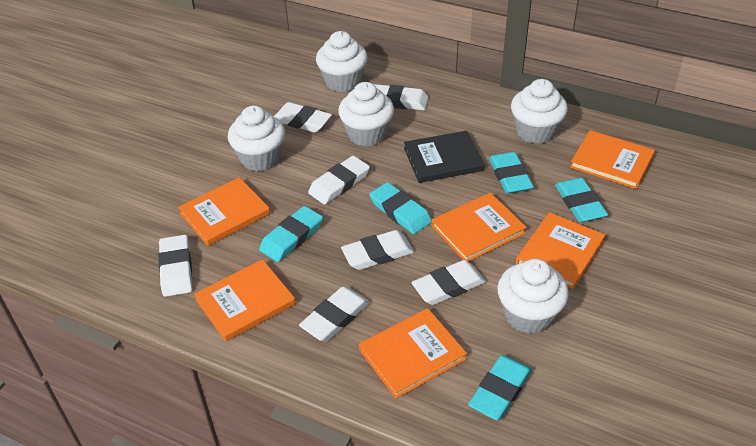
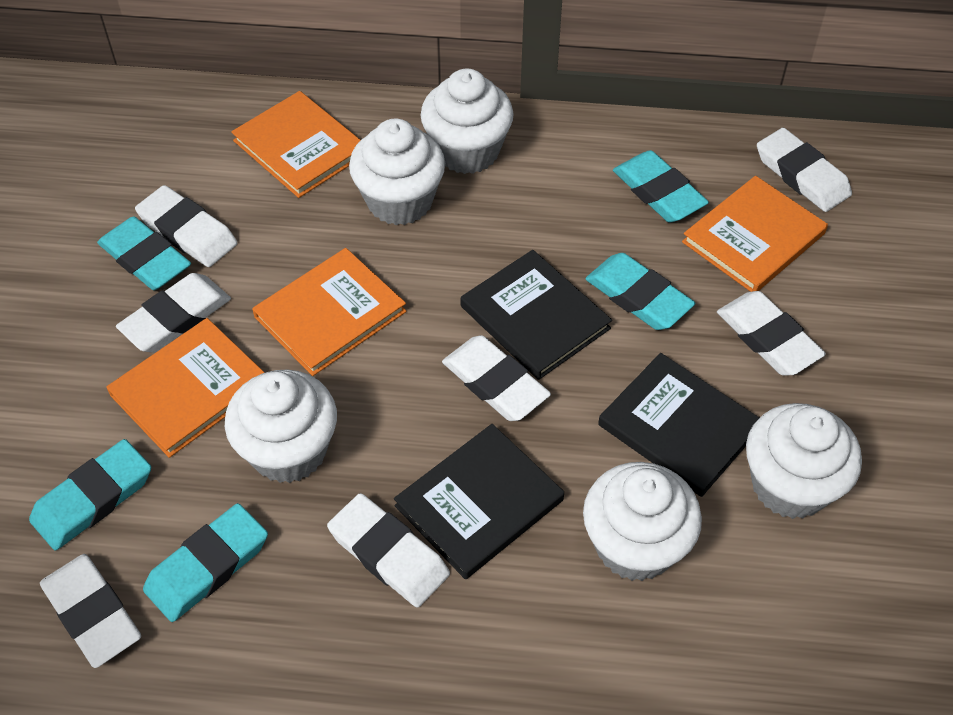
black book: 1 -> 3
orange book: 6 -> 4

